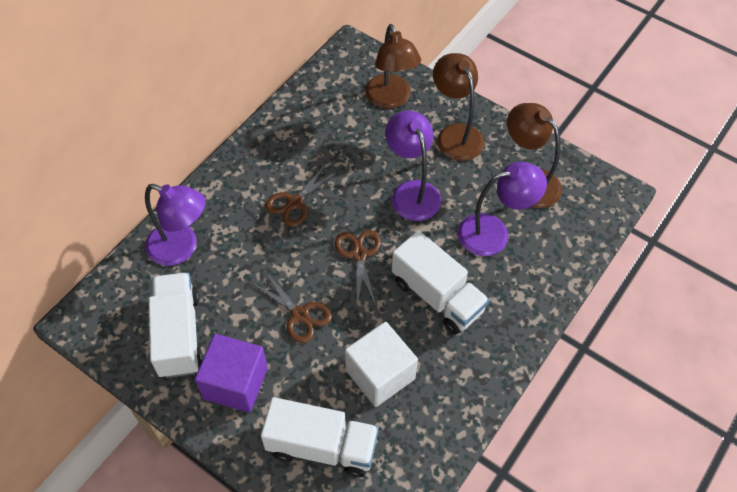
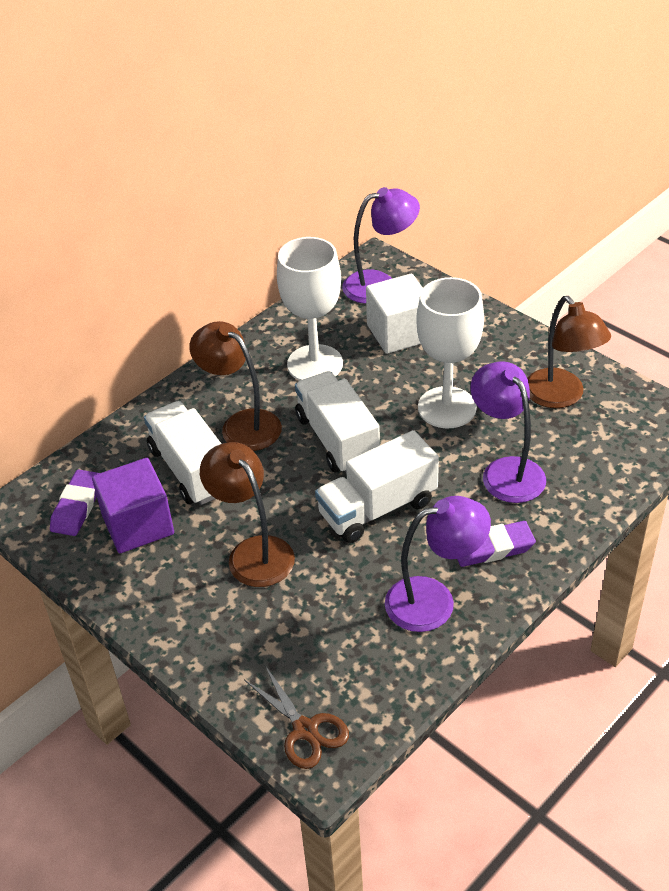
brown scissors: 3 -> 1
purple eraser: 0 -> 2
white goblet: 0 -> 2

